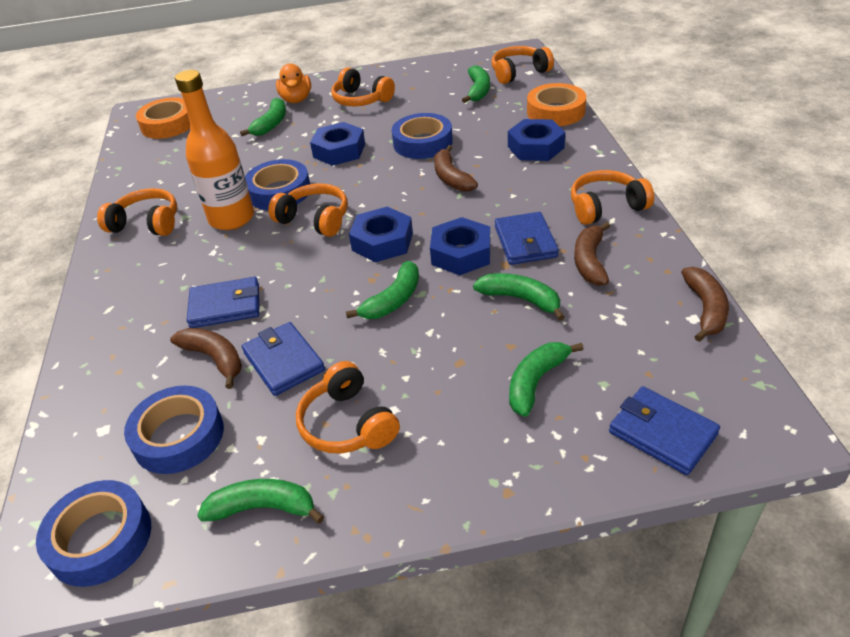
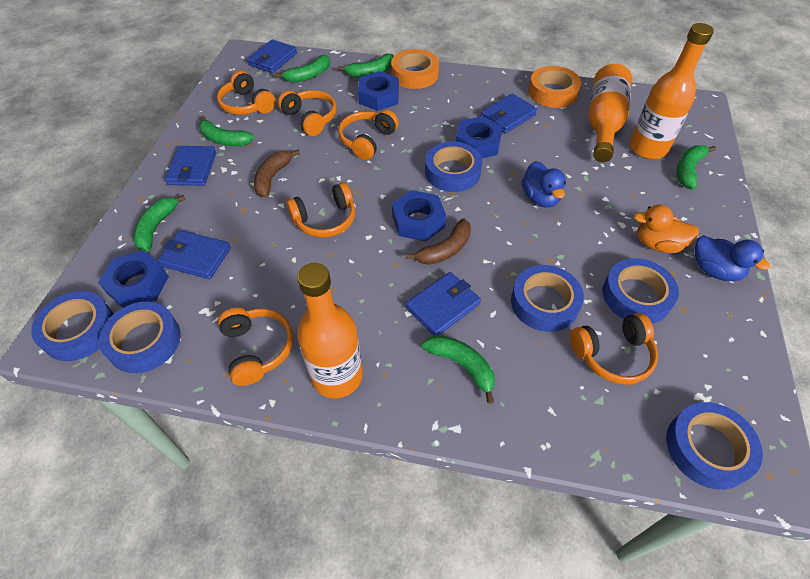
blue duck: 0 -> 2
blue tape: 4 -> 6
blue wallet: 4 -> 5
brown banana: 4 -> 2
orange bottle: 1 -> 3

